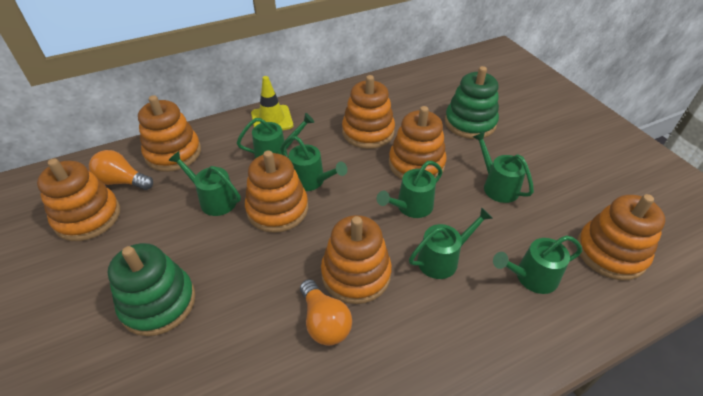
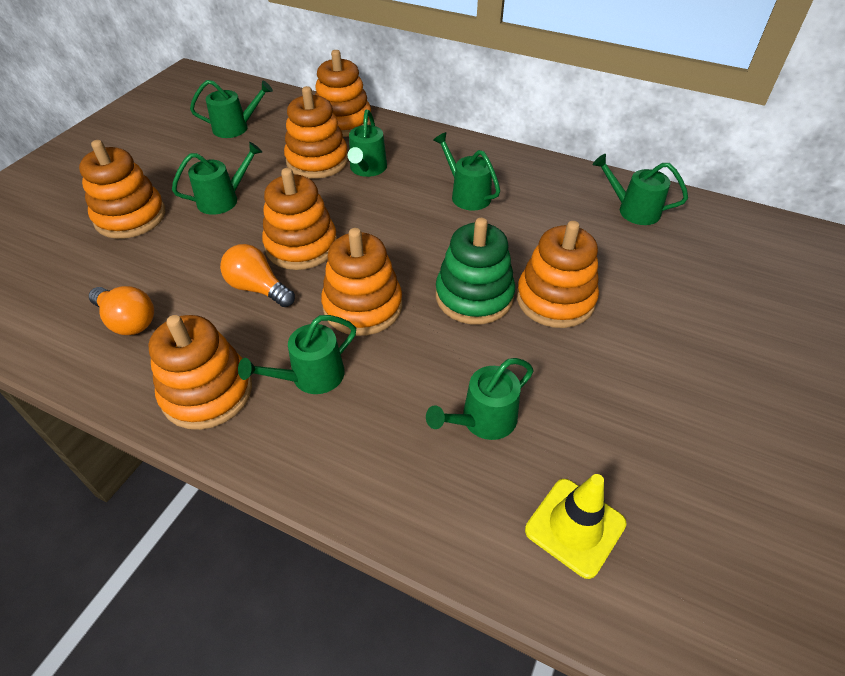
green stacking toy: 2 -> 1

